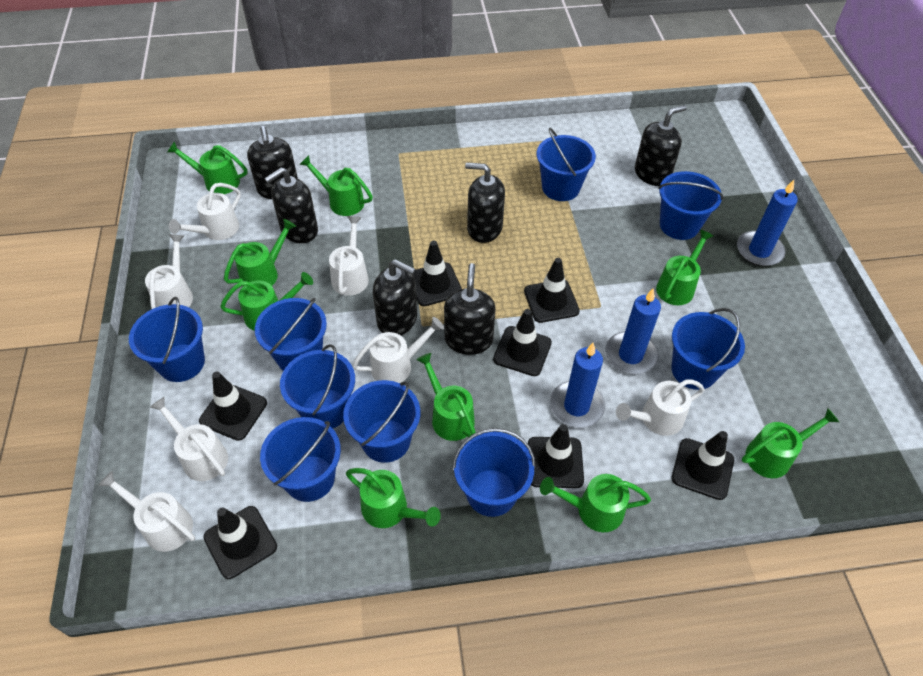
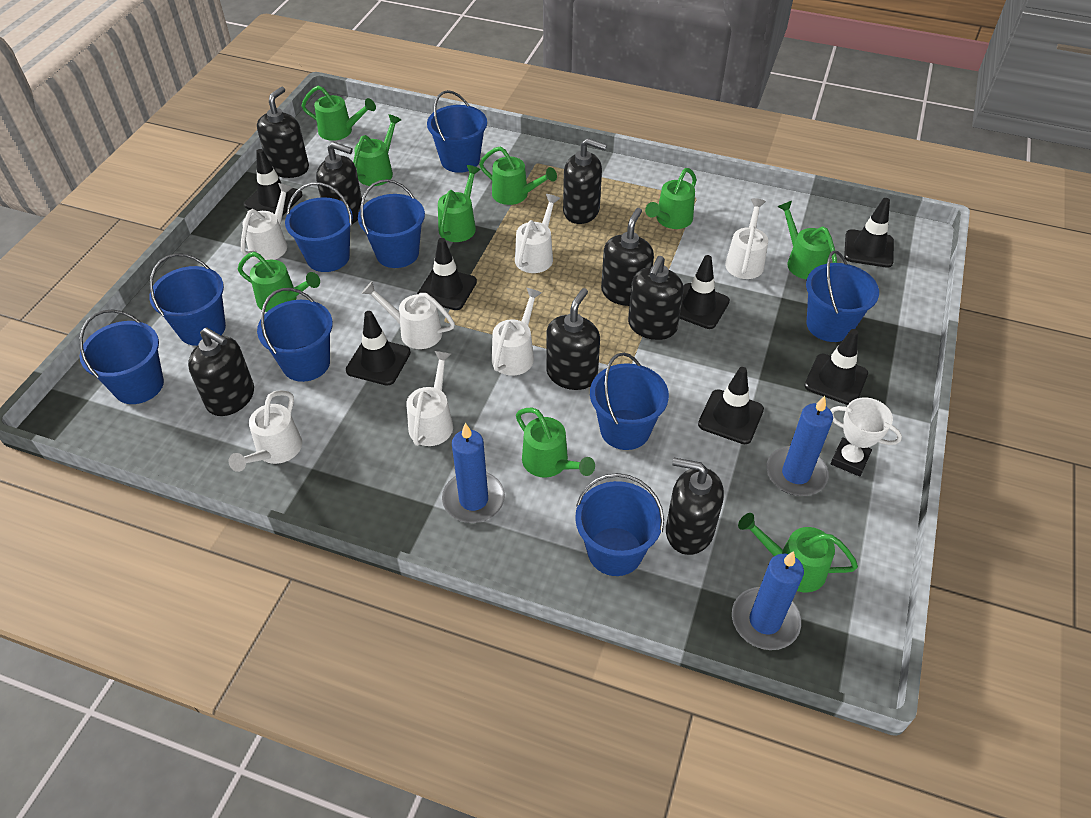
black soap dispenser: 6 -> 8
white trophy: 0 -> 1

